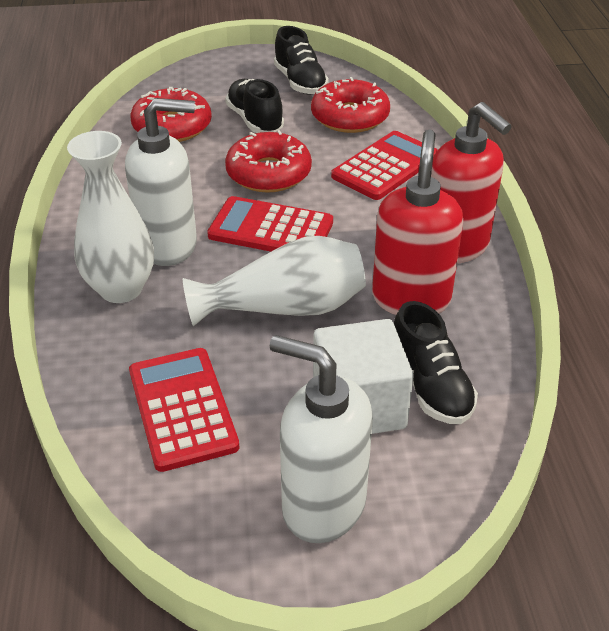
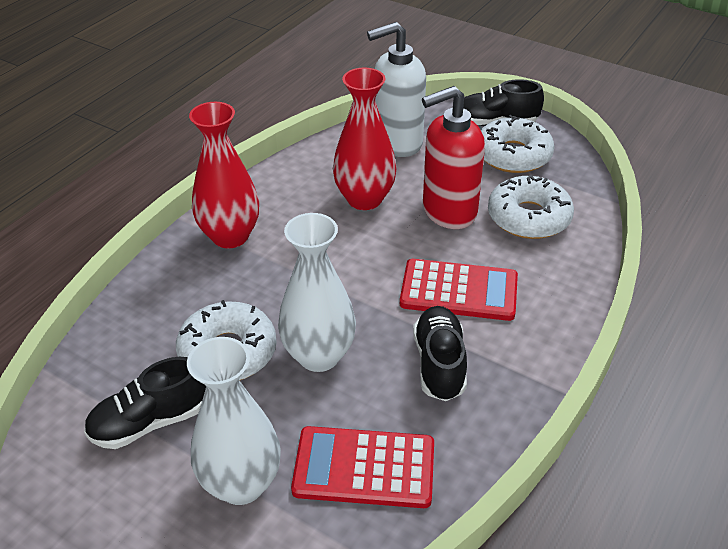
red calculator: 3 -> 2
red donut: 3 -> 0
red soap dispenser: 2 -> 1
red vase: 0 -> 2
white cube: 1 -> 0
white donut: 0 -> 3
white soap dispenser: 2 -> 1

